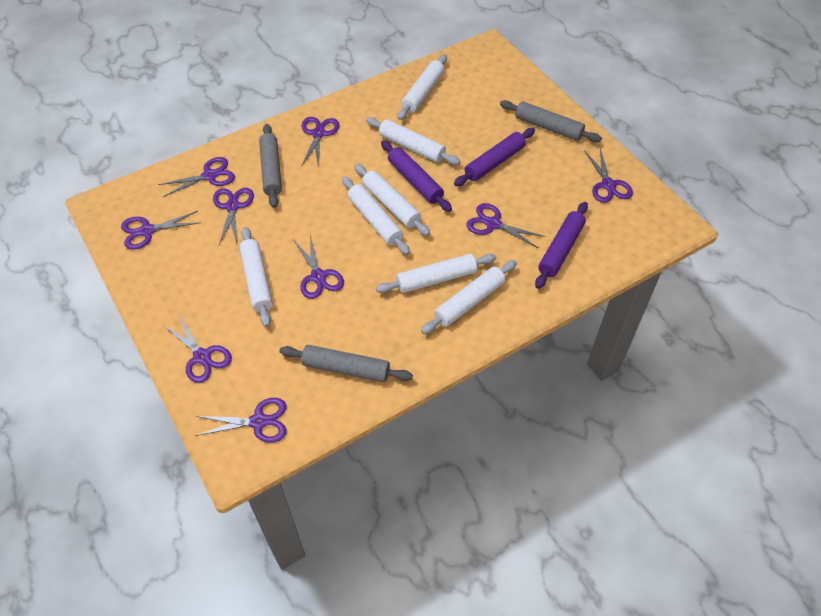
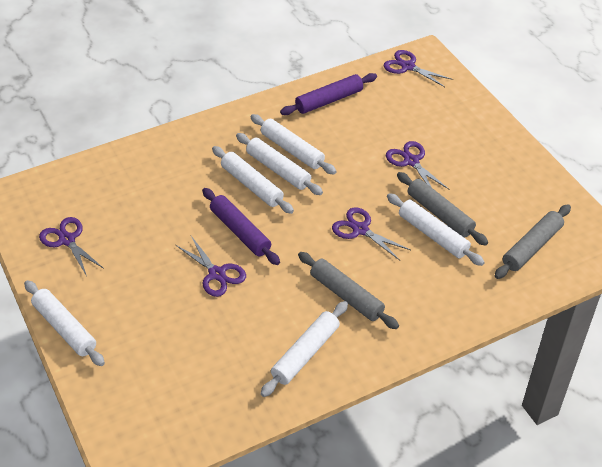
purple rolling pin: 3 -> 2
purple scissors: 9 -> 5
white rolling pin: 7 -> 6

